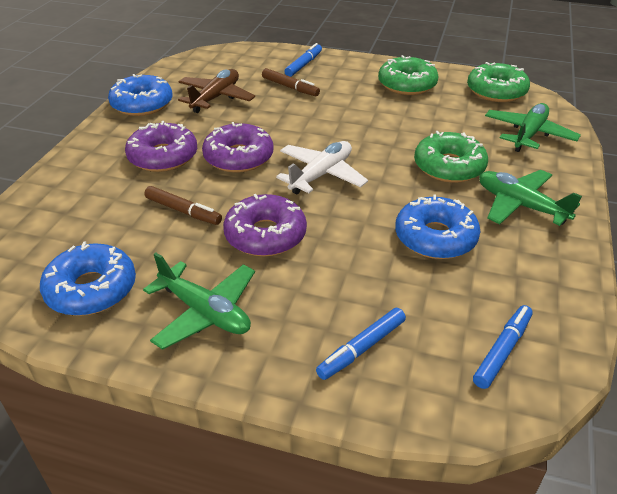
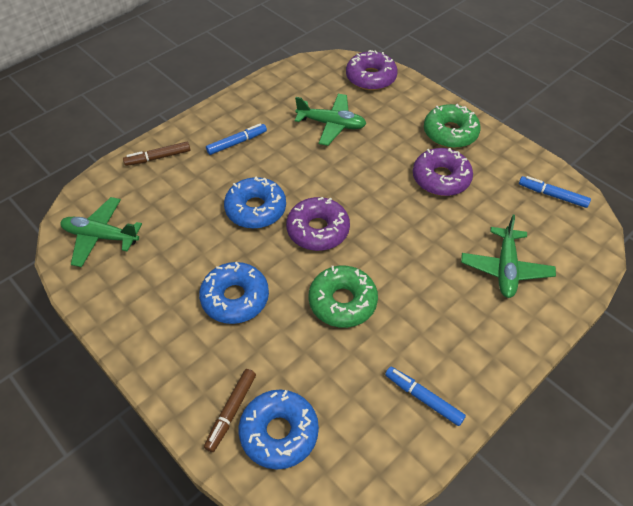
brown plane: 1 -> 0
green donut: 3 -> 2
white plane: 1 -> 0

